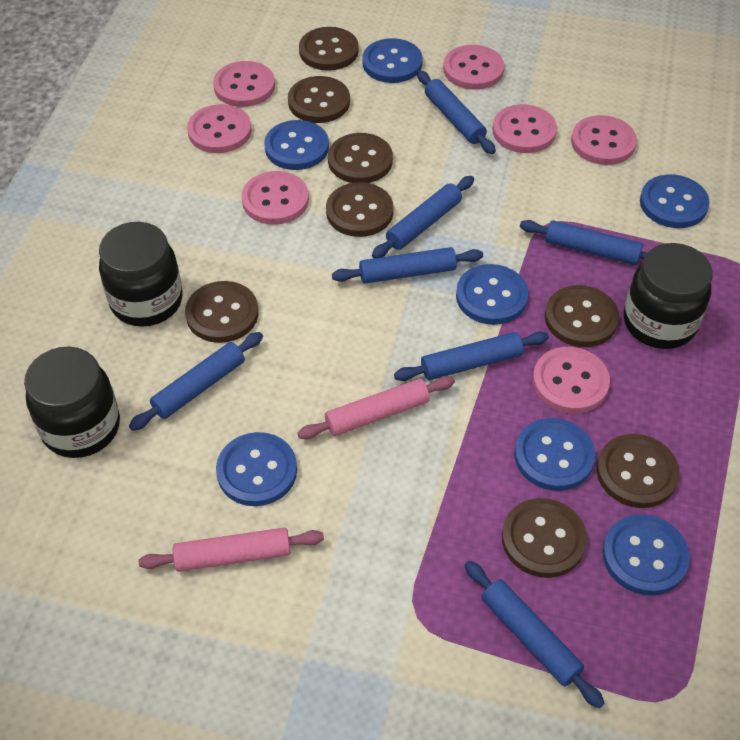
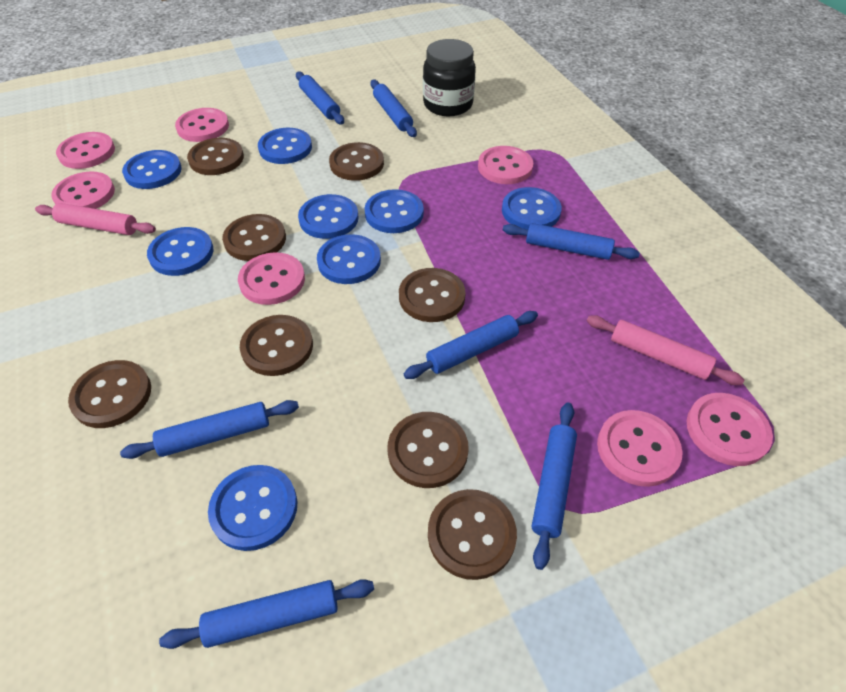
black jar: 3 -> 1
blue button: 7 -> 8

